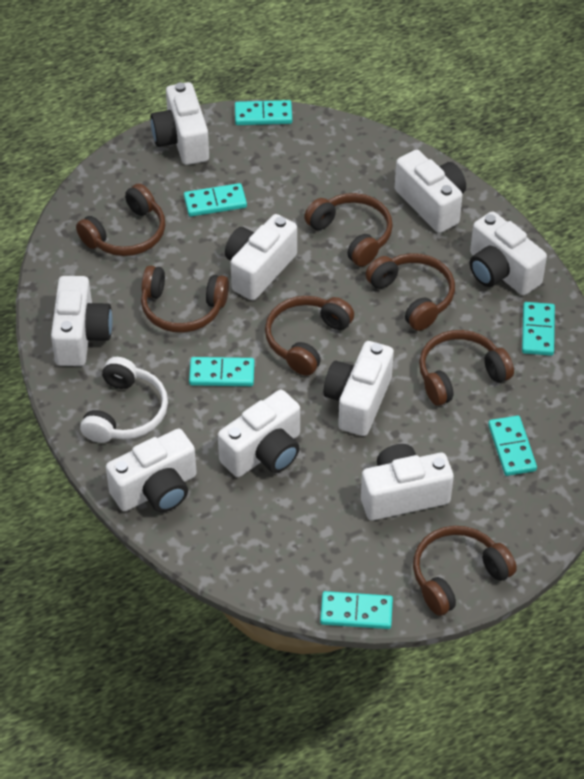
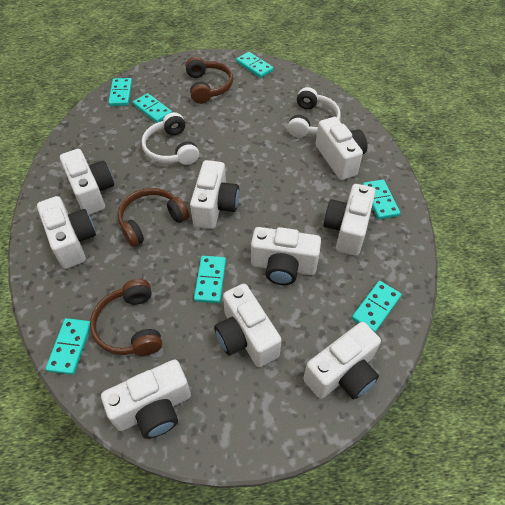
brown headphones: 7 -> 3
turquoise domino: 6 -> 7
white headphones: 1 -> 2

